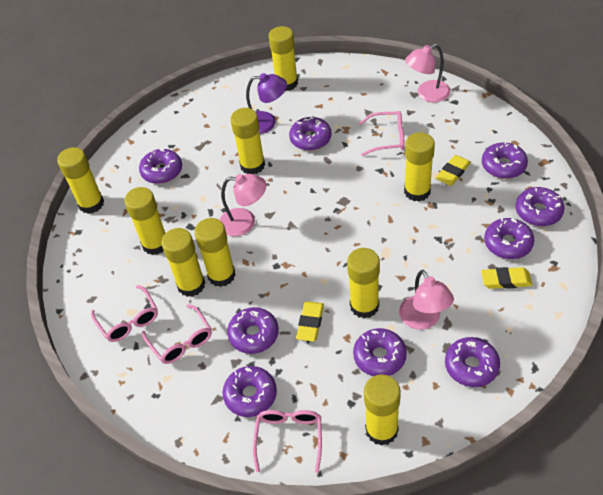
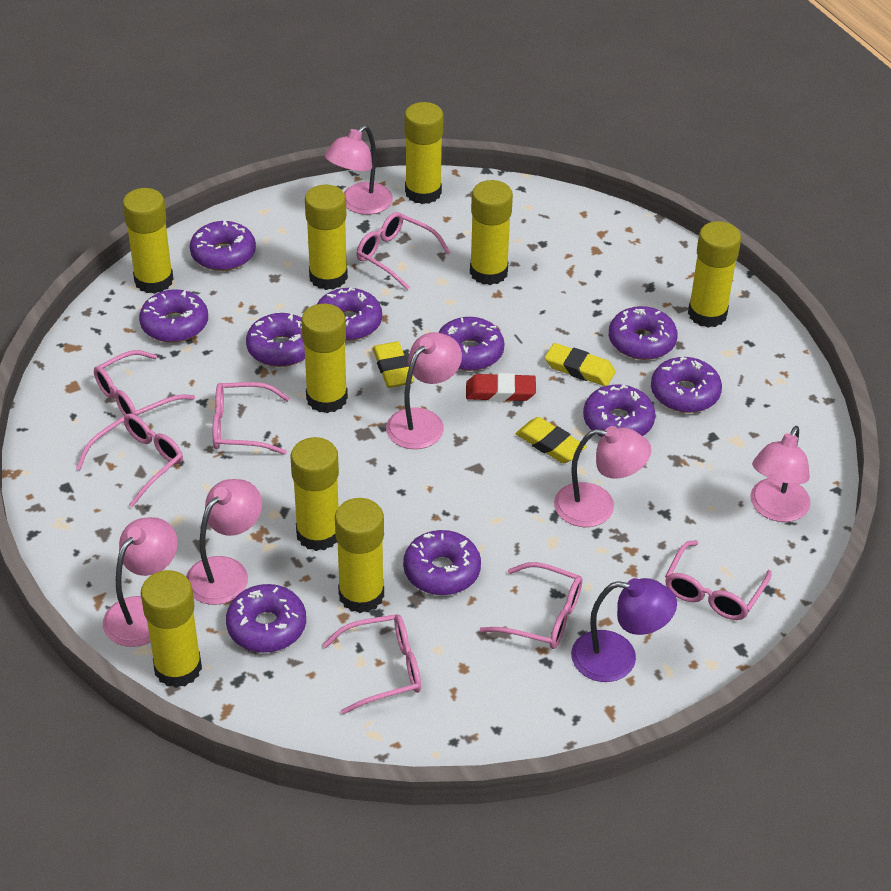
pink glasses: 4 -> 7
pink lamp: 3 -> 6
purple donut: 9 -> 10
red eraser: 0 -> 1

